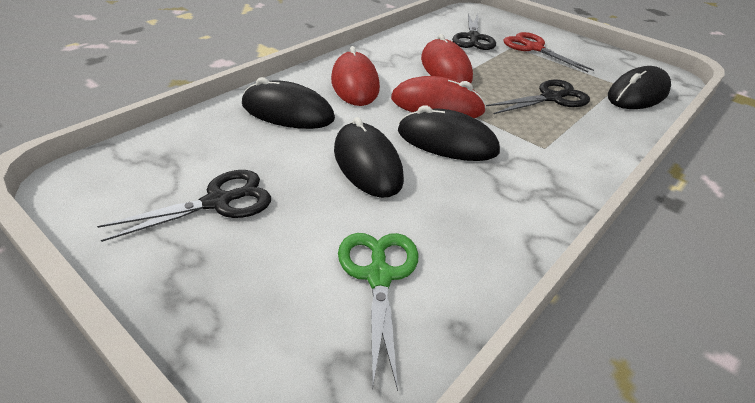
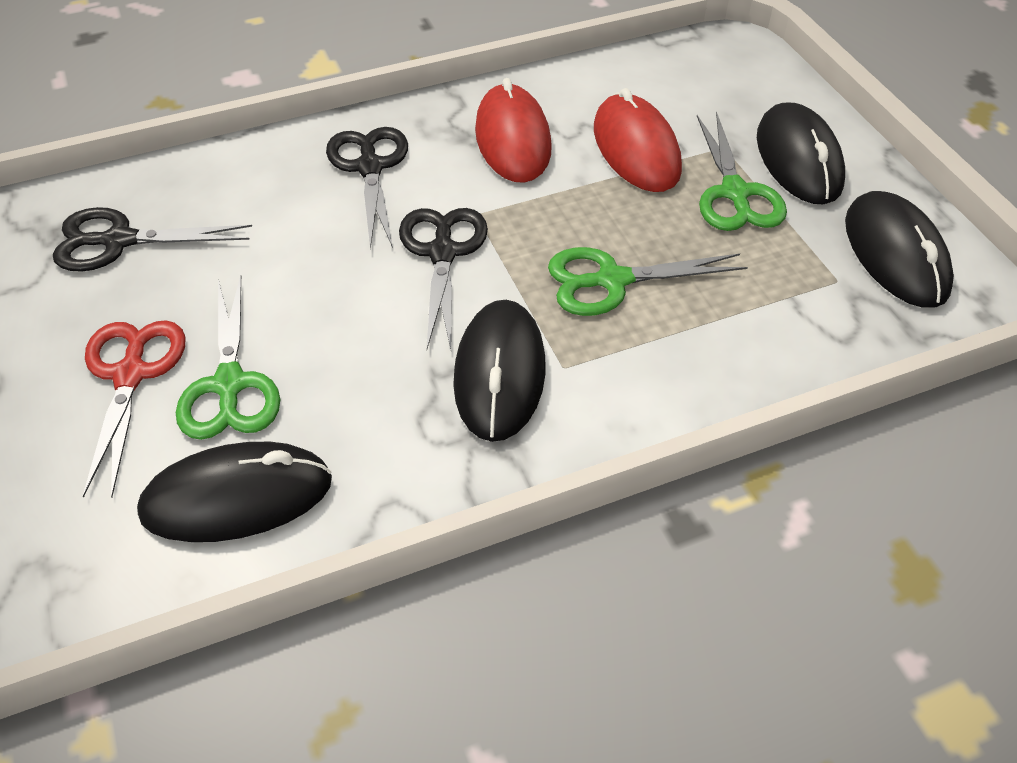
green scissors: 1 -> 3
red mouse: 3 -> 2

